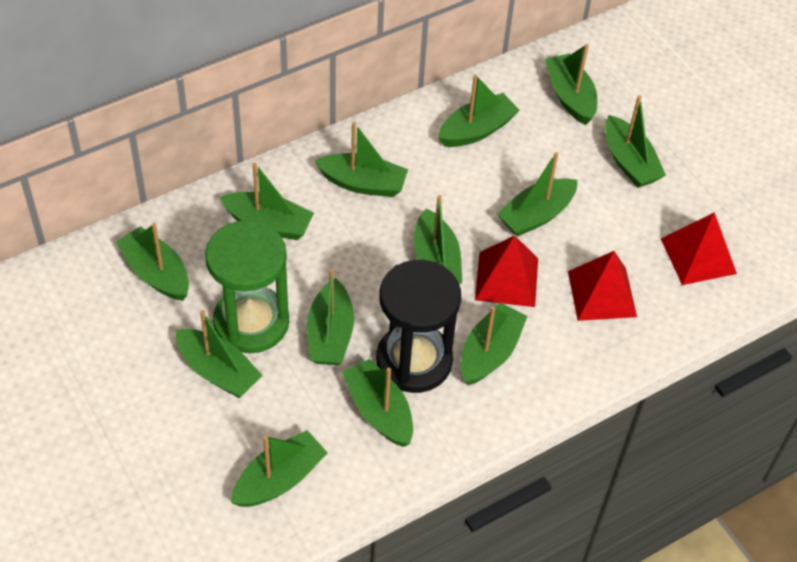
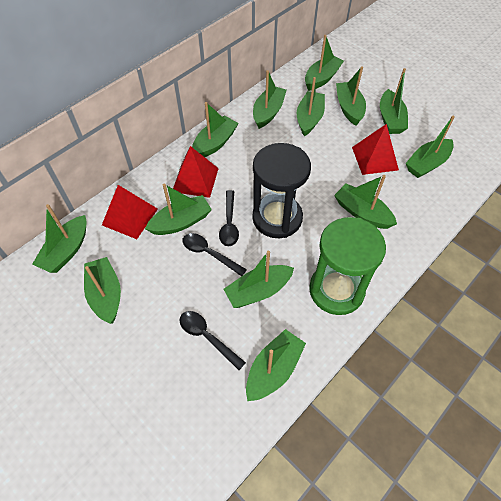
black spoon: 0 -> 3

